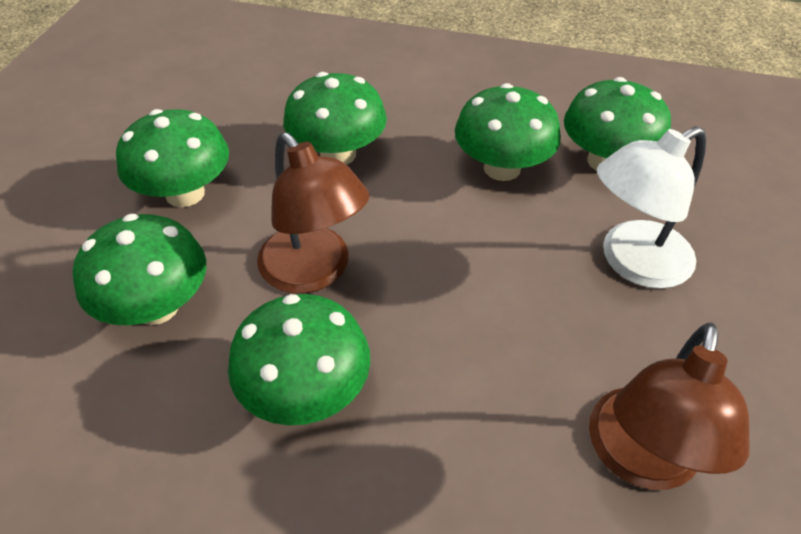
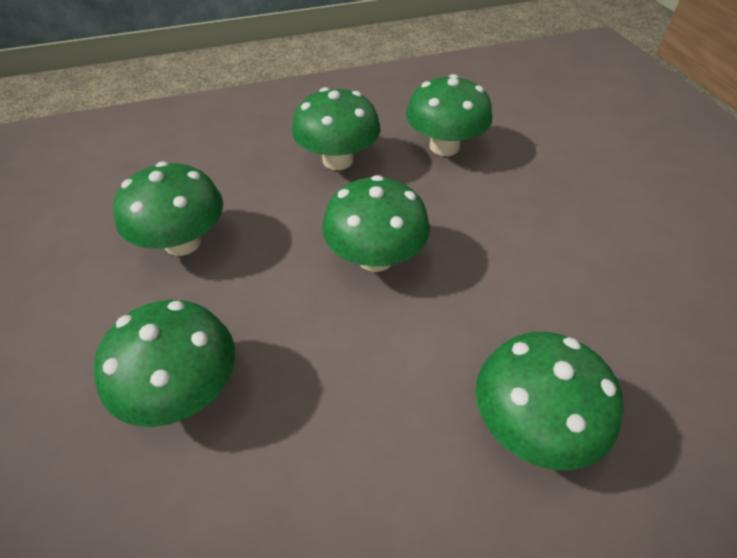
brown lamp: 2 -> 0
white lamp: 1 -> 0

